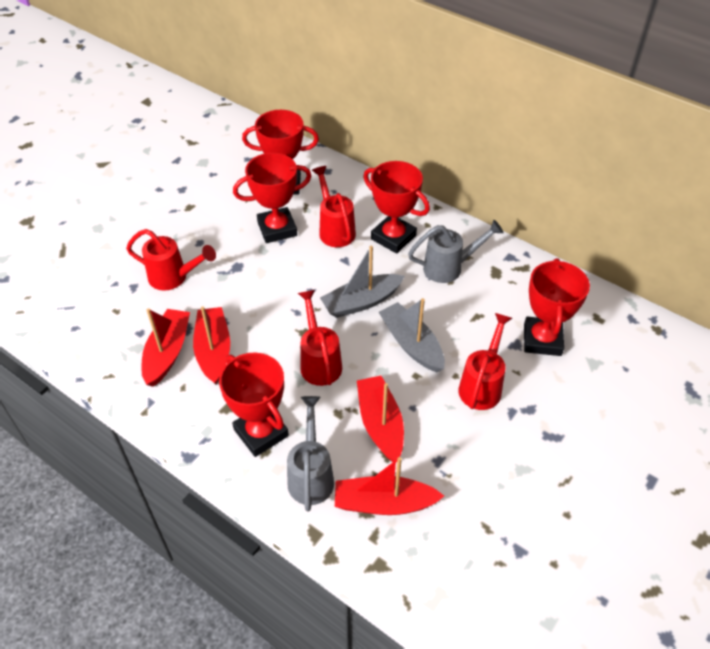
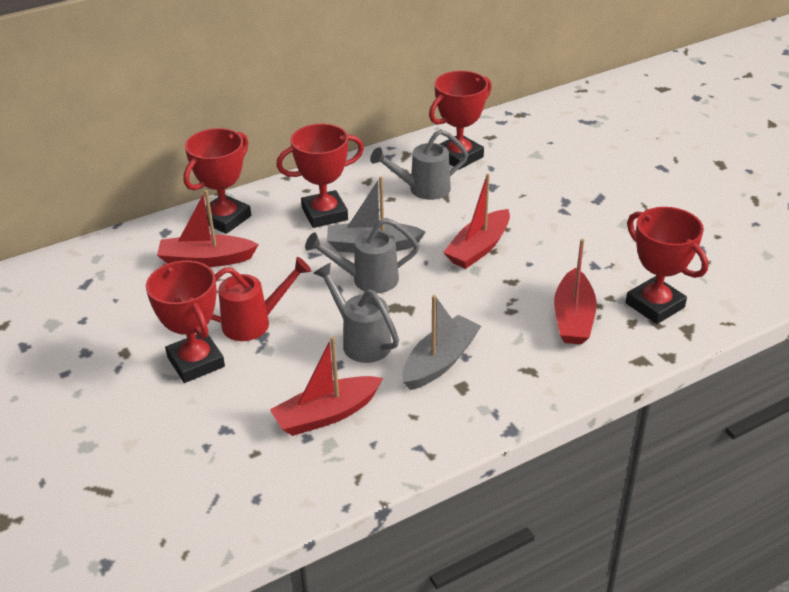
grey watering can: 2 -> 3
red watering can: 4 -> 1

